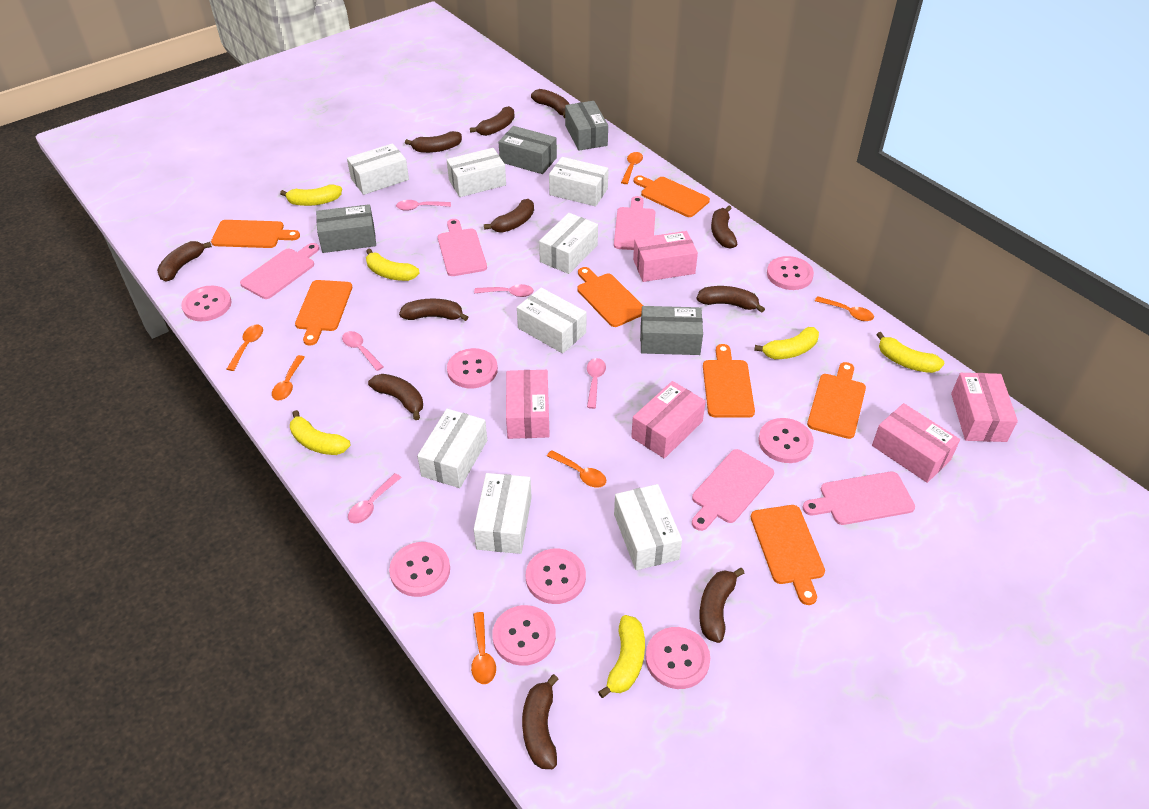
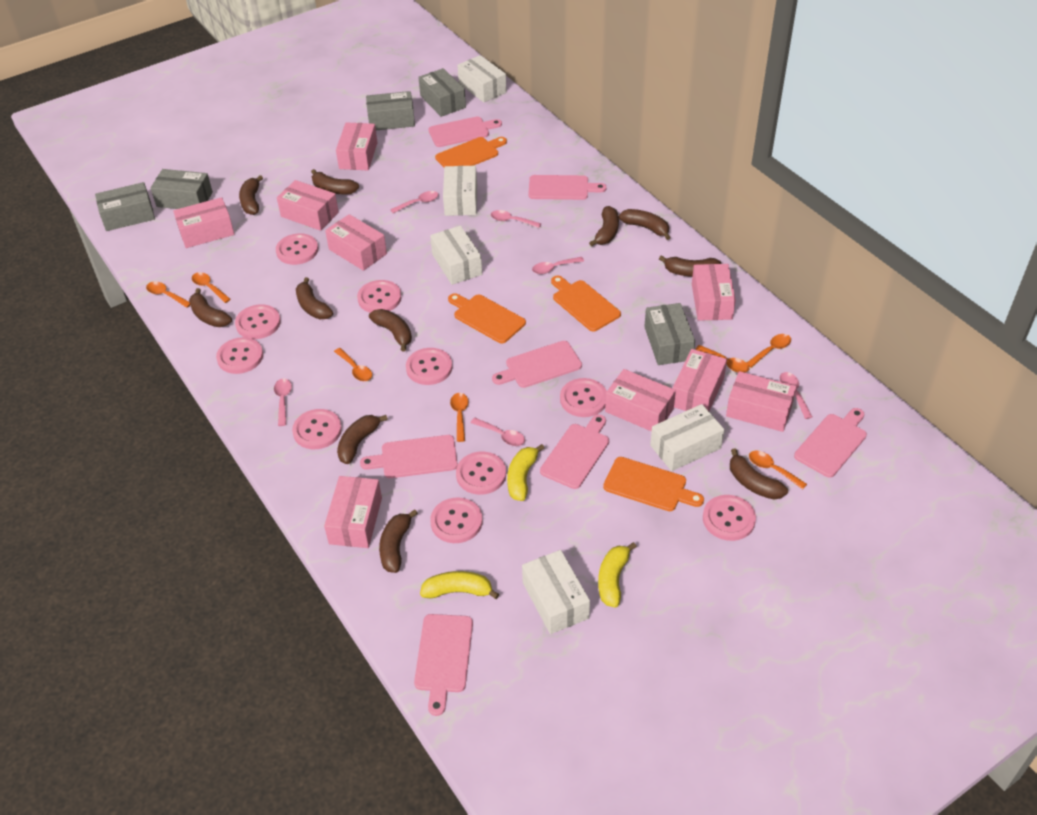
grey box: 4 -> 5
orange cutting board: 7 -> 4
orange spoon: 6 -> 7
pink box: 5 -> 9
pink button: 8 -> 10
pink cutting board: 5 -> 7
pink spoon: 5 -> 6
white box: 8 -> 5
yellow banana: 6 -> 3

